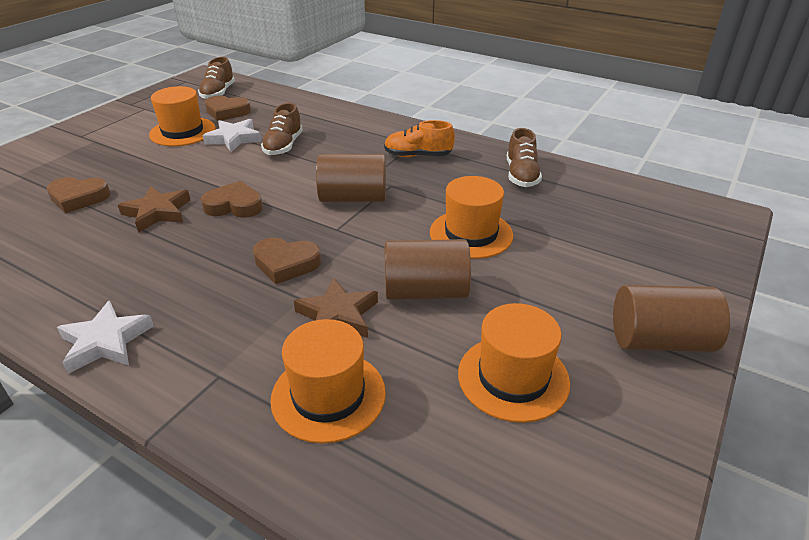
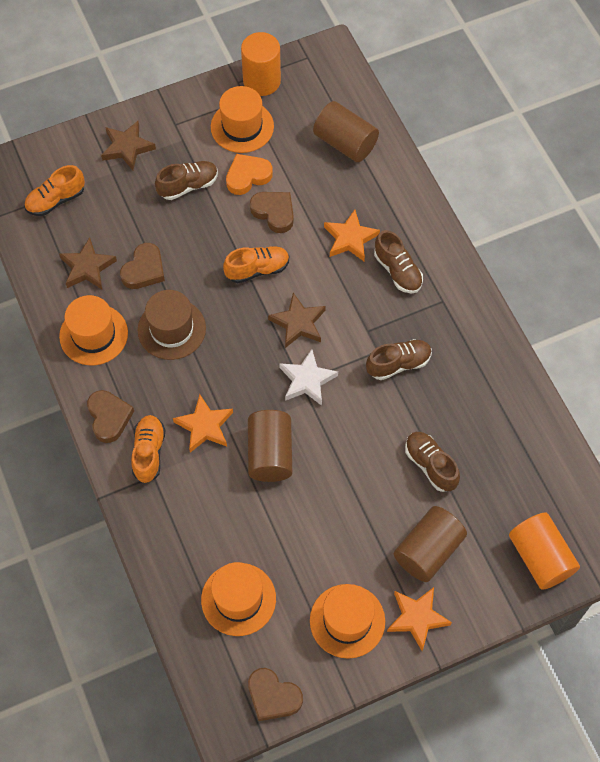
brown hat: 0 -> 1
brown shoe: 3 -> 4
brown star: 2 -> 3
orange cylinder: 0 -> 2
orange heart: 0 -> 1
orange shoe: 1 -> 3
orange star: 0 -> 3
white star: 2 -> 1

